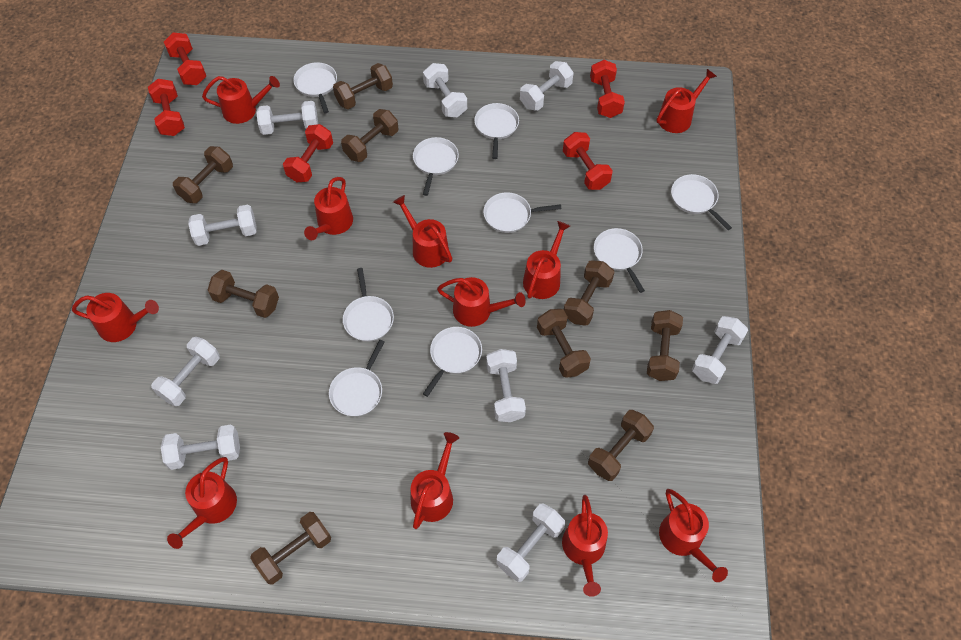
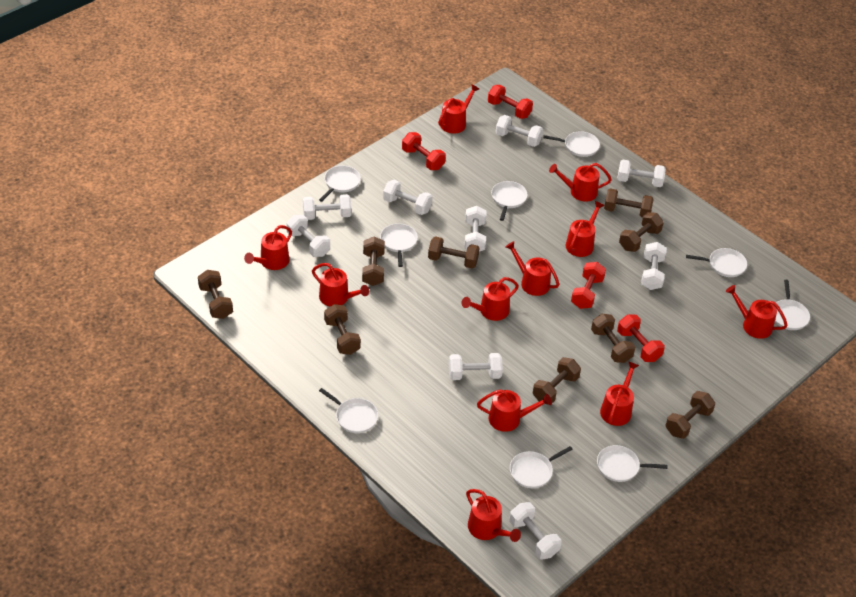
red dumbbell: 5 -> 4

